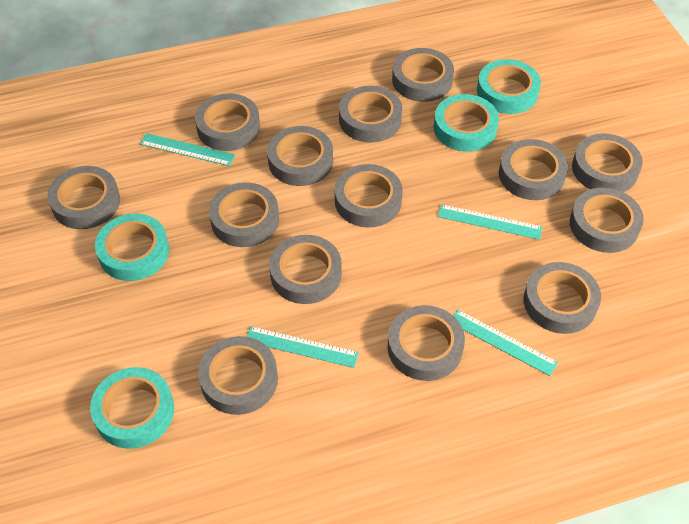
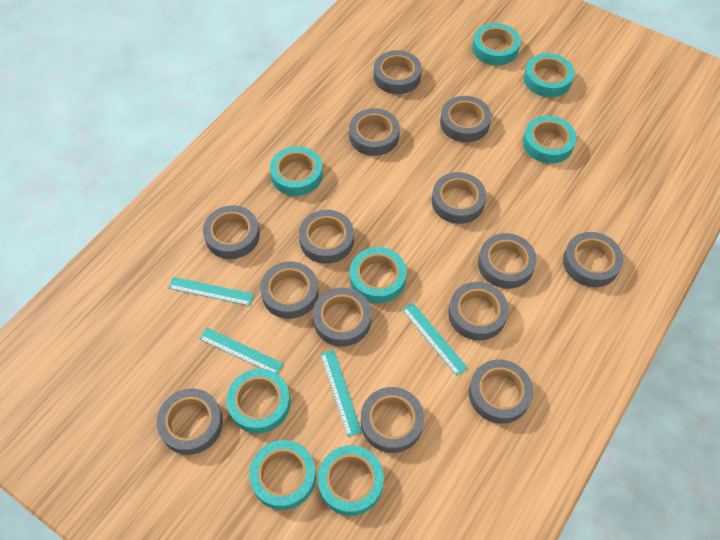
turquoise tape: 4 -> 8

